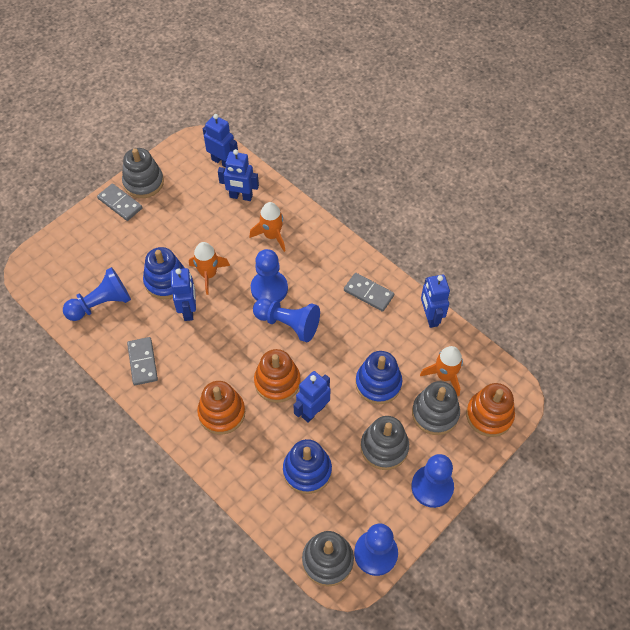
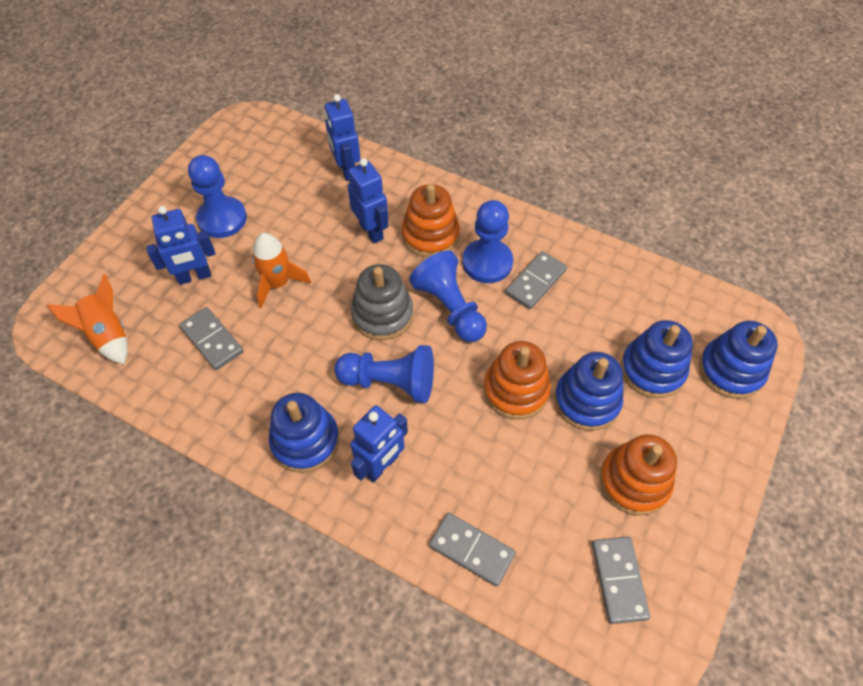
blue pawn: 5 -> 4
blue robot: 5 -> 4
blue stacking toy: 3 -> 4
grey domino: 3 -> 4
grey stacking toy: 4 -> 1
orange rocket: 3 -> 2

